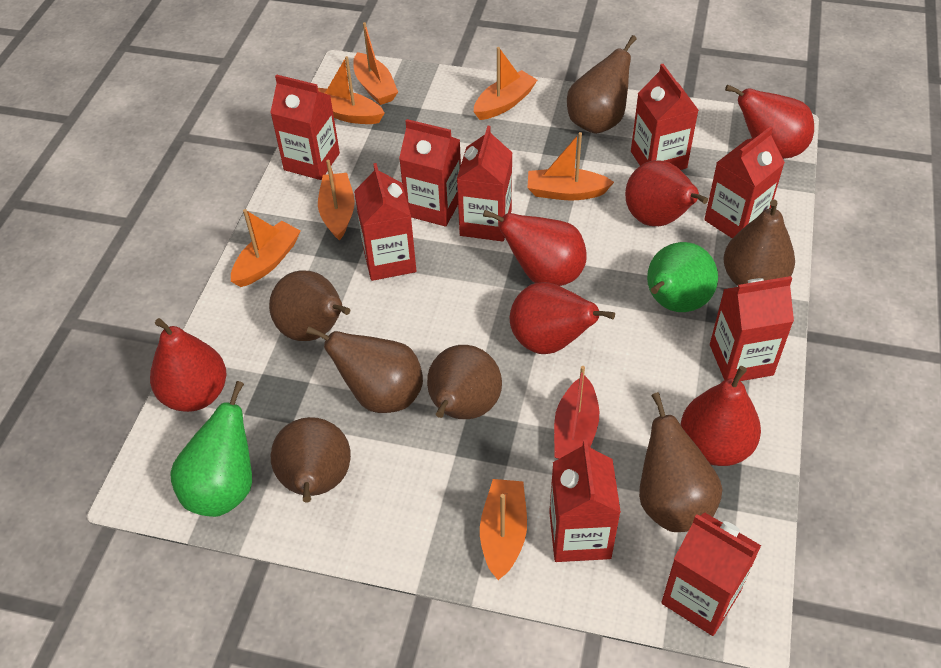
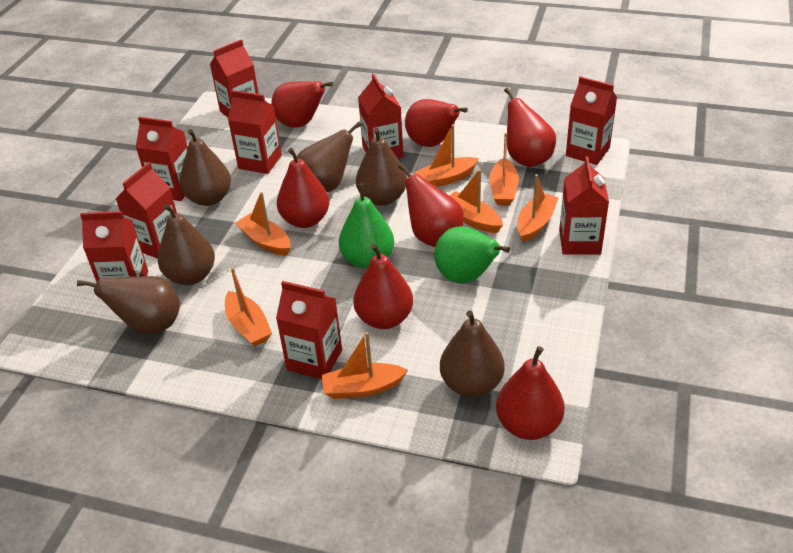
brown pear: 7 -> 6
red boat: 1 -> 0
red pear: 6 -> 7

